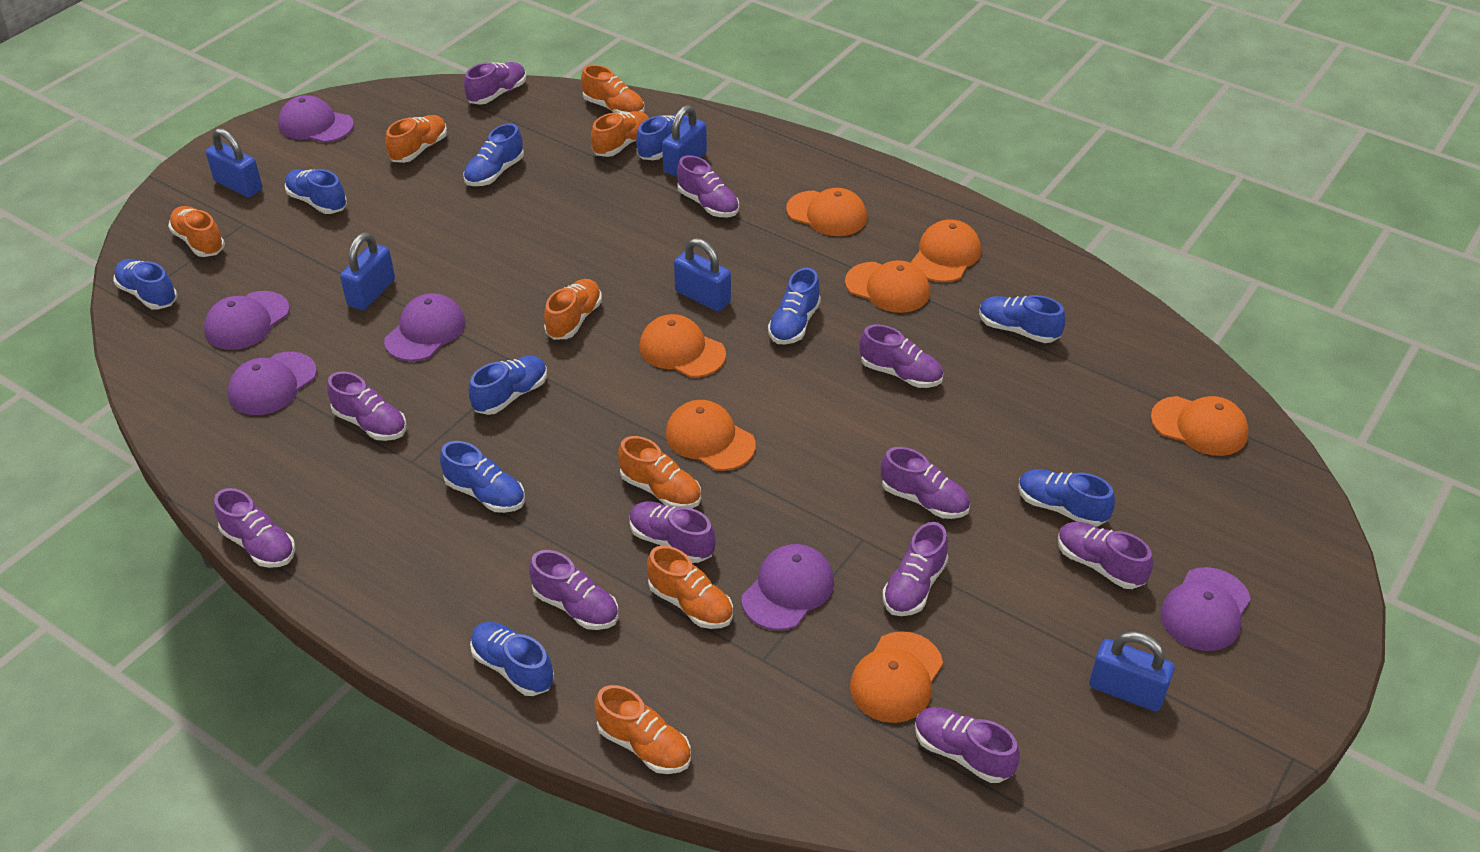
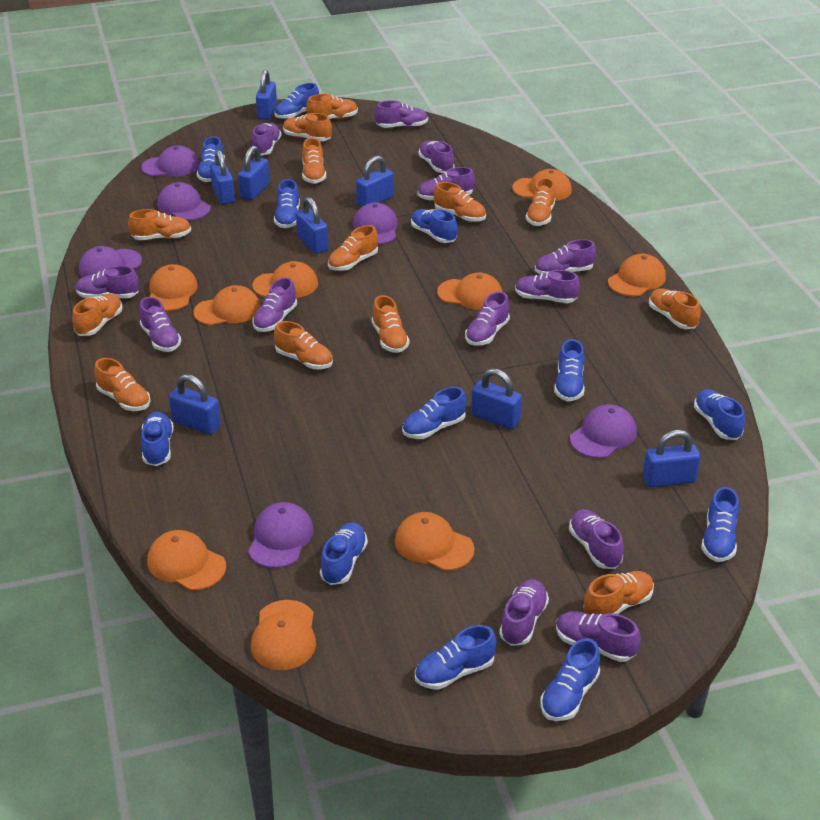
blue padlock: 5 -> 8
blue shoe: 10 -> 12
orange cap: 7 -> 9
orange shoe: 8 -> 13
purple shoe: 11 -> 13

